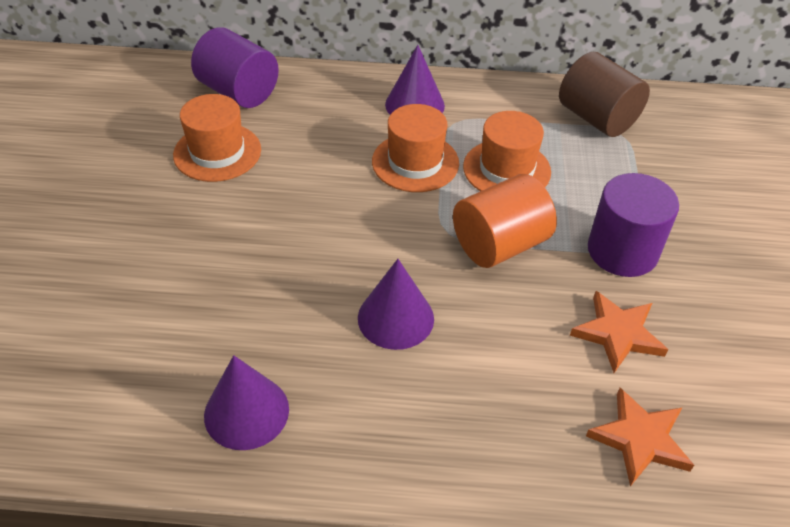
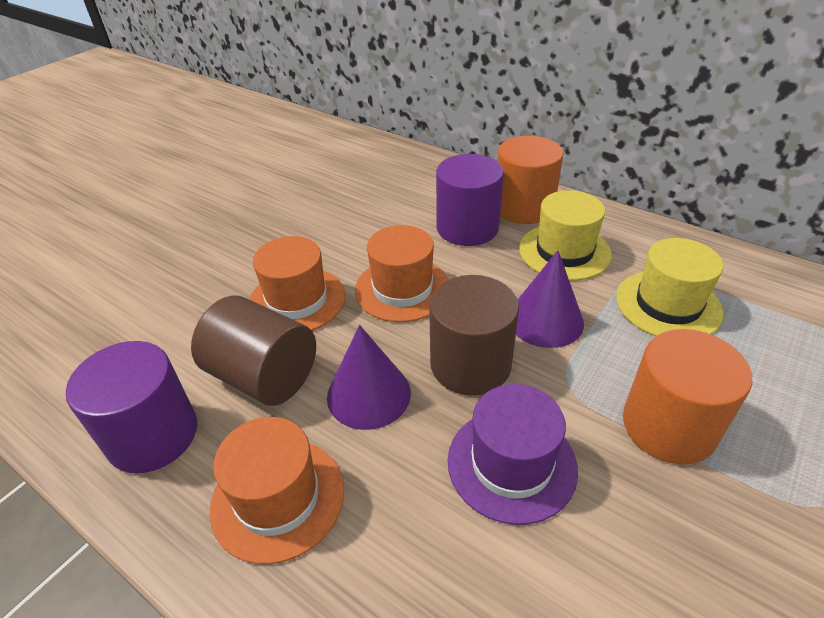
brown cylinder: 1 -> 2
orange cylinder: 1 -> 2
orange star: 2 -> 0
purple cone: 3 -> 2
purple hat: 0 -> 1
yellow hat: 0 -> 2

